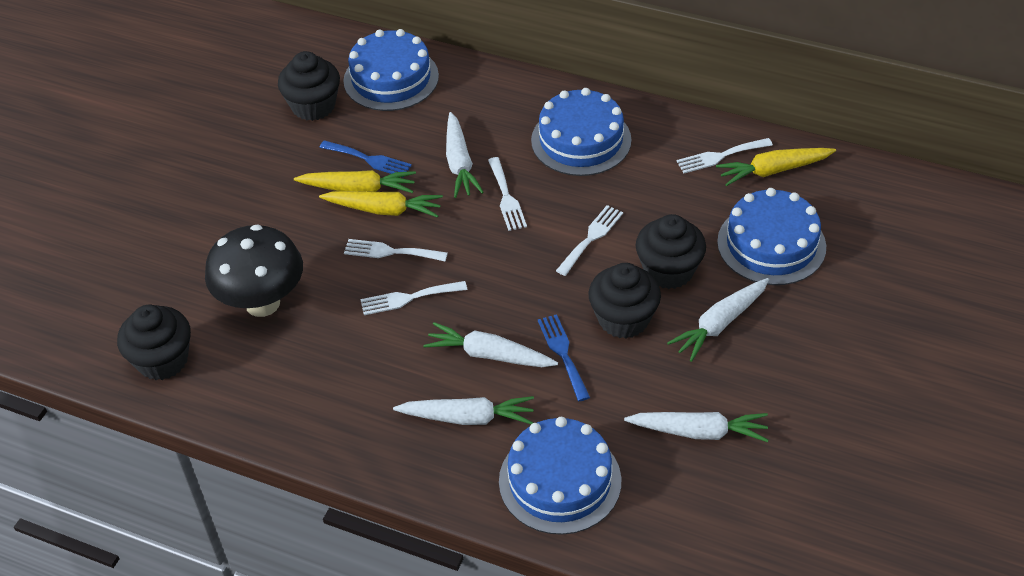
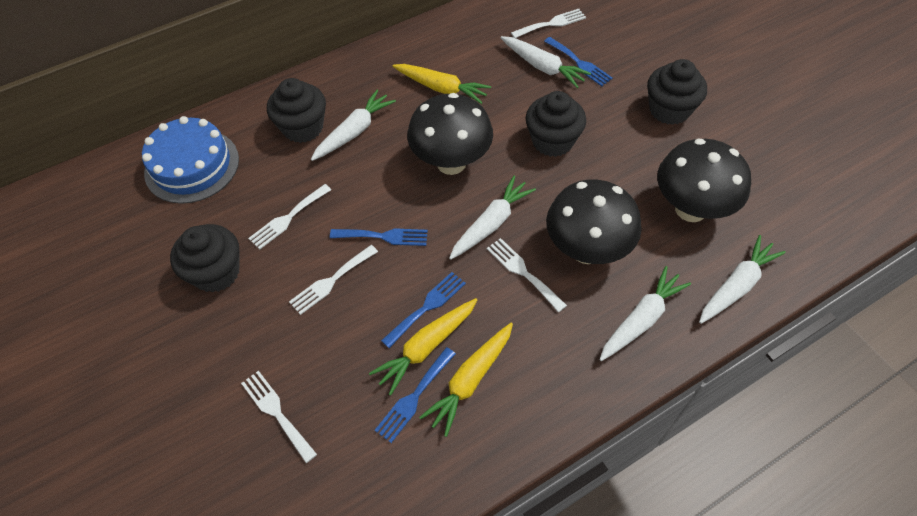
black mushroom: 1 -> 3
blue cake: 4 -> 1
blue fork: 2 -> 4

